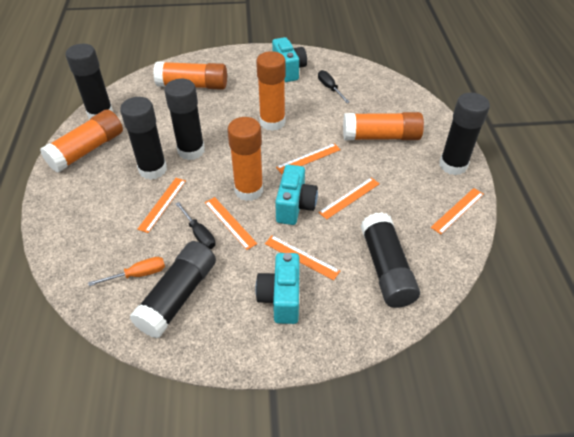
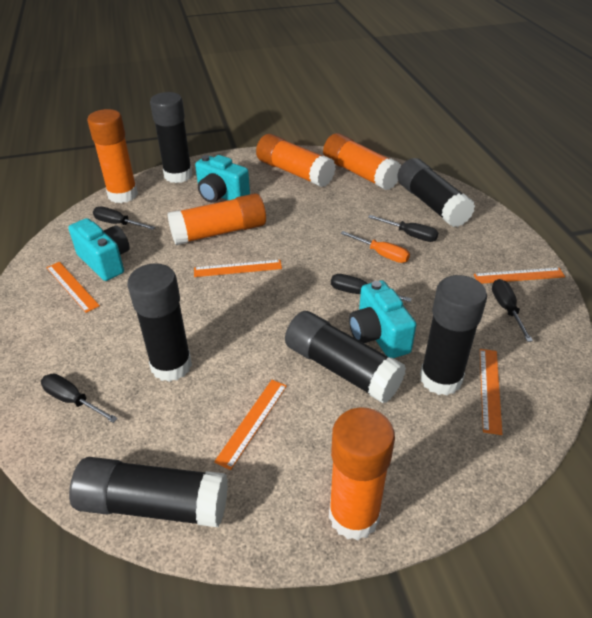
black screwdriver: 2 -> 5
orange ruler: 6 -> 5

